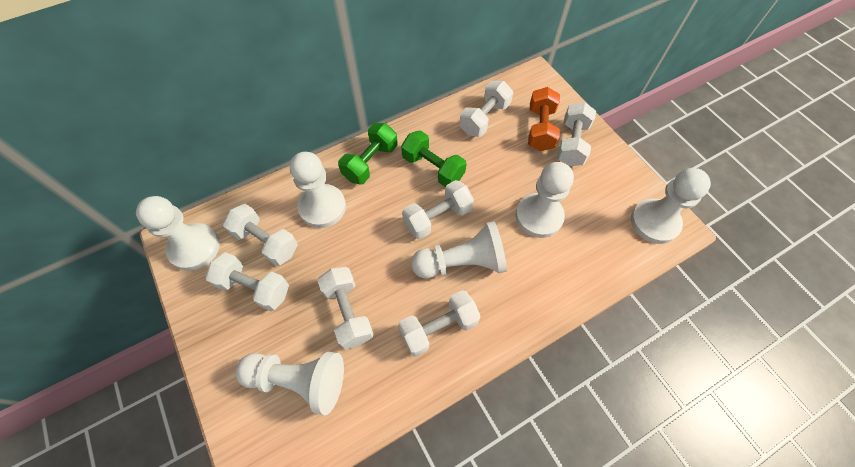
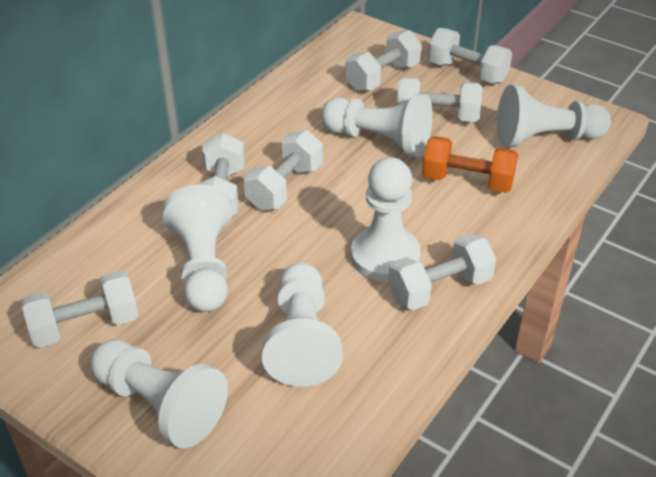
green dumbbell: 2 -> 0

